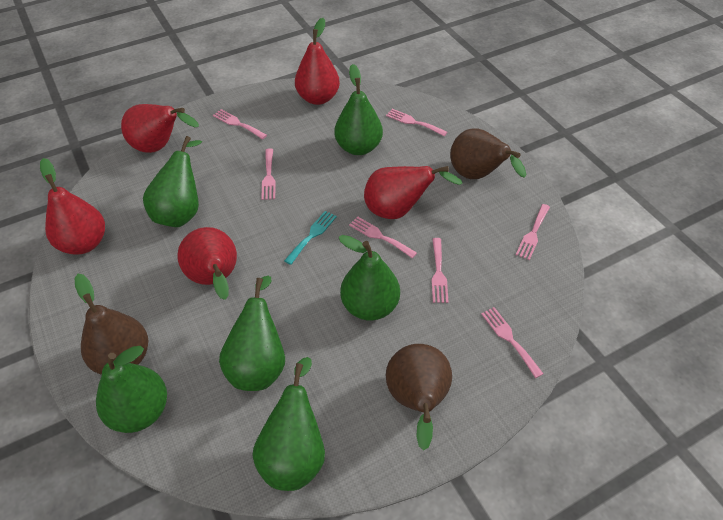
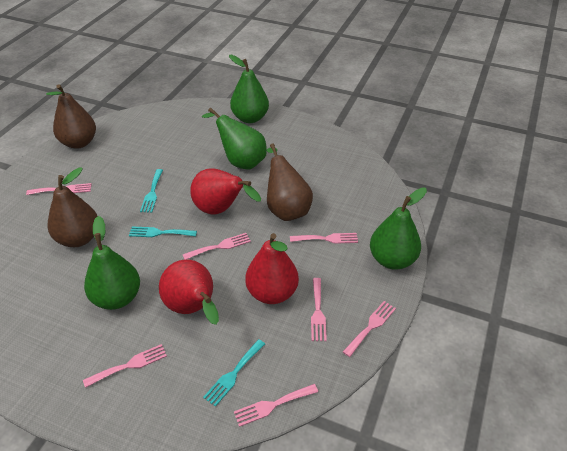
green pear: 6 -> 4
red pear: 5 -> 3
turquoise fork: 1 -> 3

